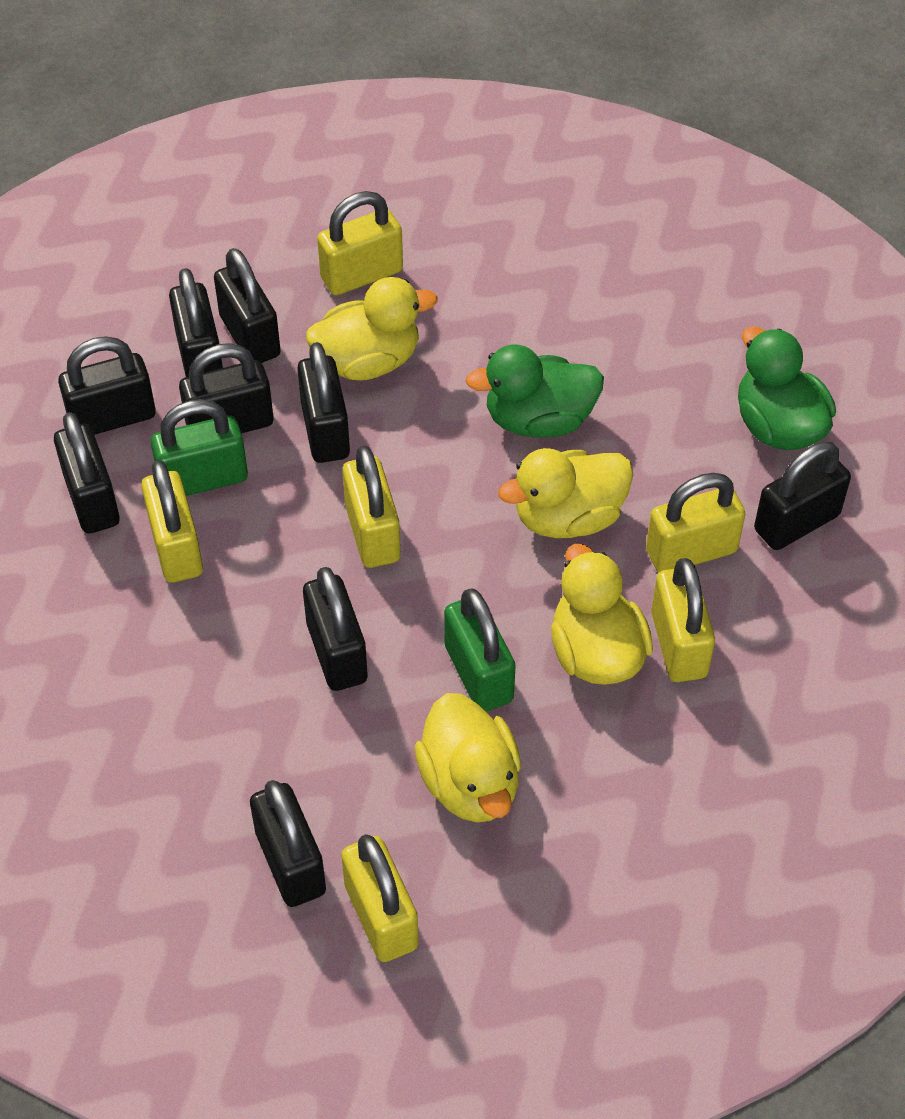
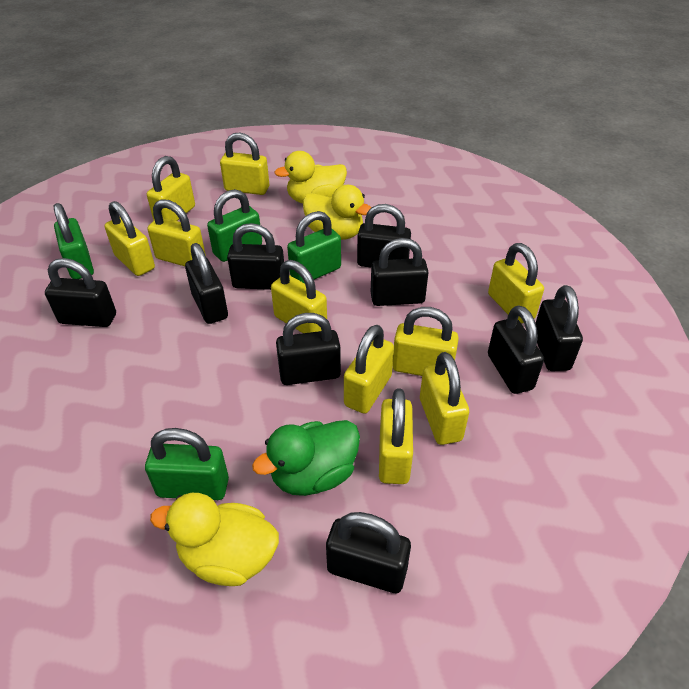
green duck: 2 -> 1
green padlock: 2 -> 4
yellow duck: 4 -> 3
yellow padlock: 6 -> 10

